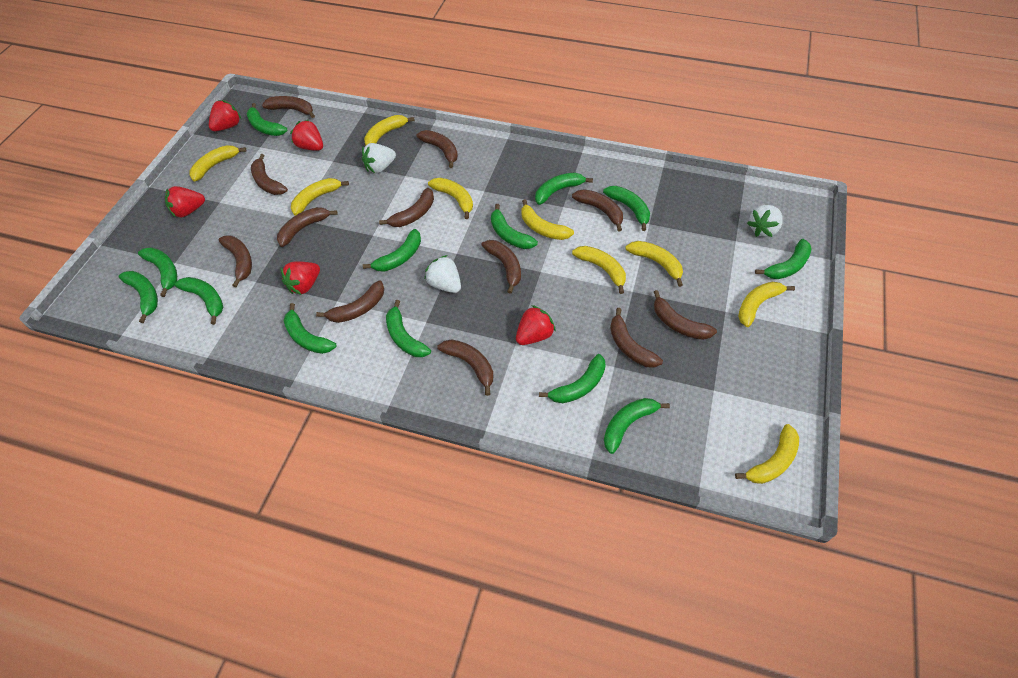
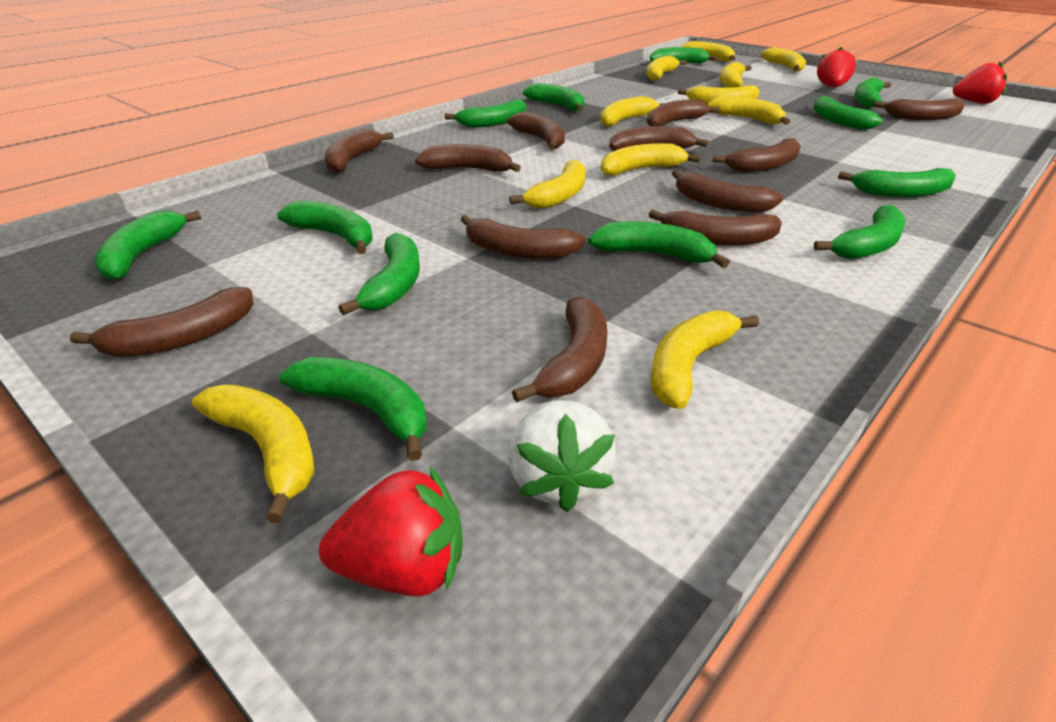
green banana: 13 -> 12
red strawberry: 5 -> 3
white strawberry: 3 -> 1
yellow banana: 9 -> 11

